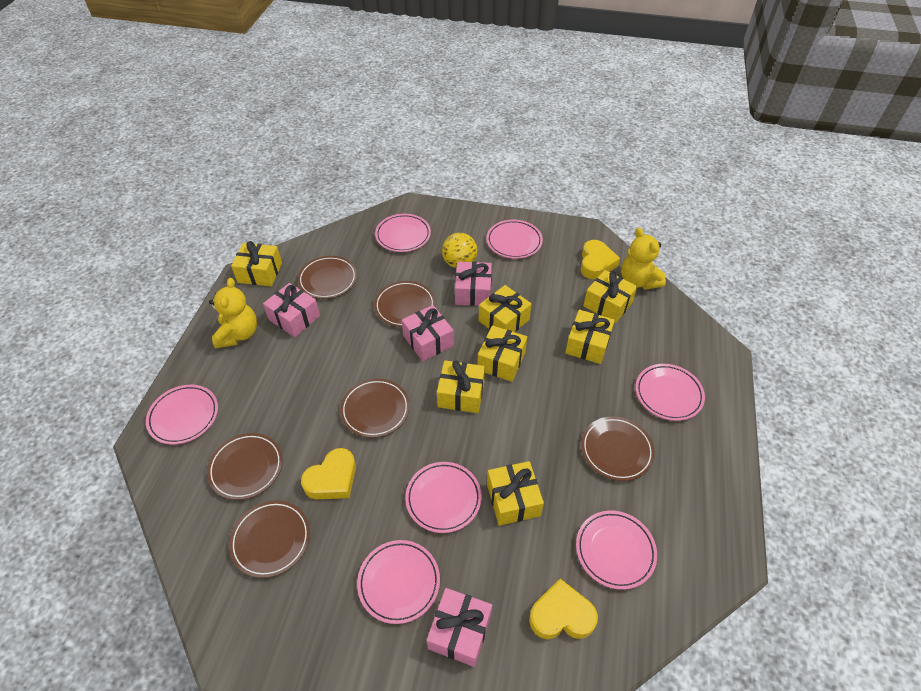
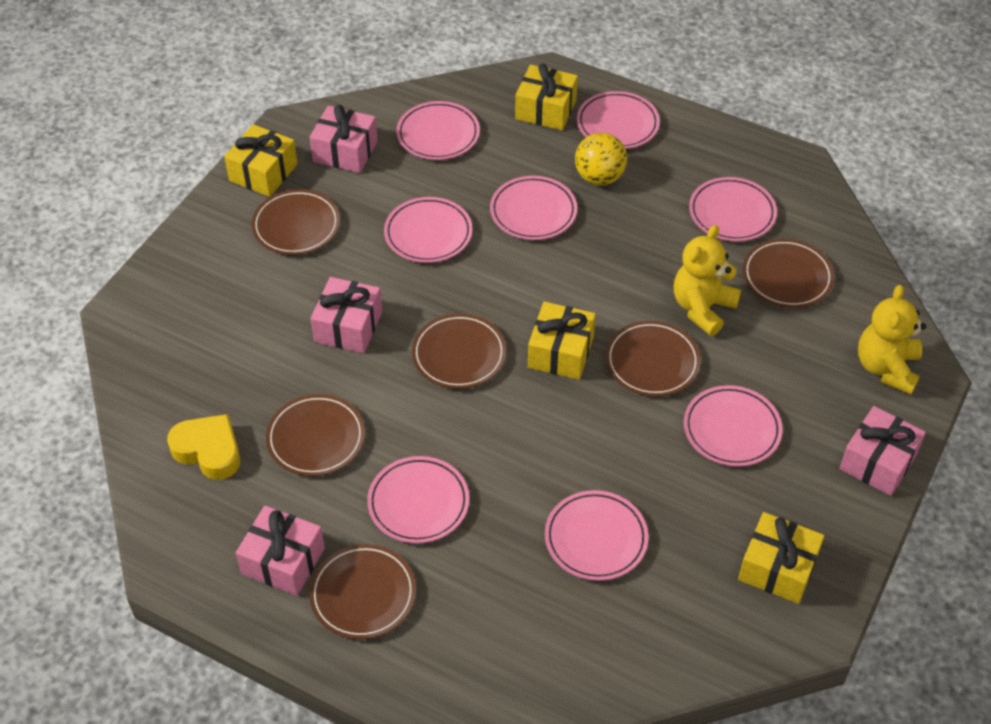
pink plate: 7 -> 8
yellow gift: 7 -> 4
yellow heart: 3 -> 1

